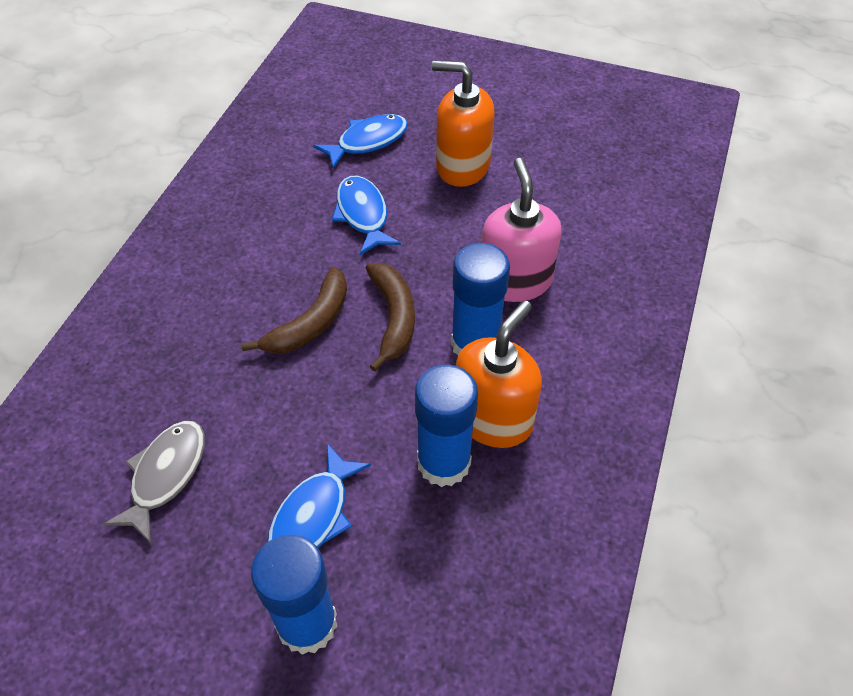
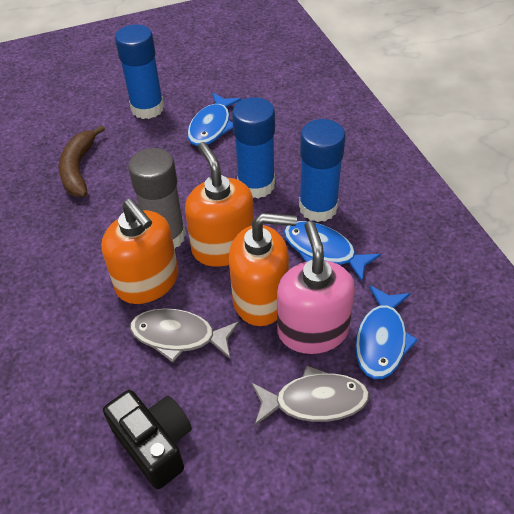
black camera: 0 -> 1
brown banana: 2 -> 1
grey fish: 1 -> 2
grey glue stick: 0 -> 1
orange soap dispenser: 2 -> 3

